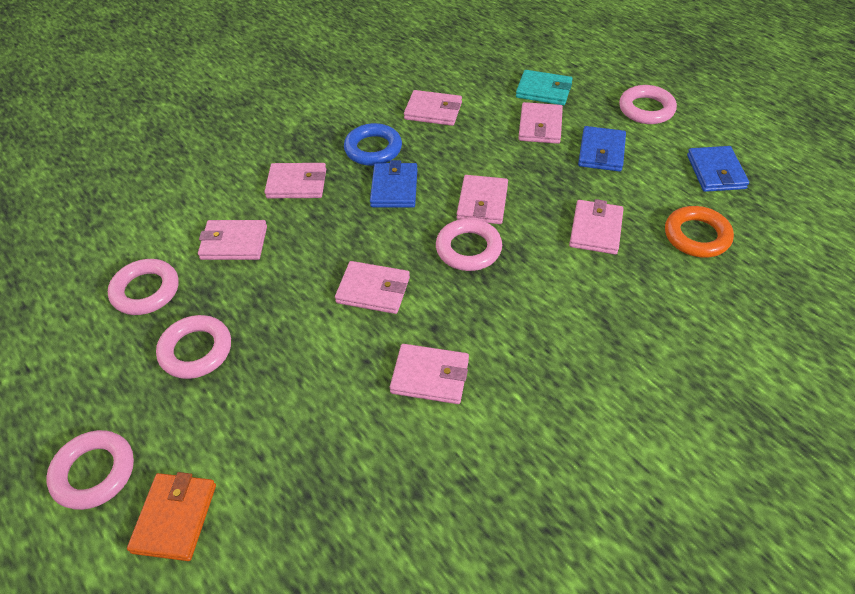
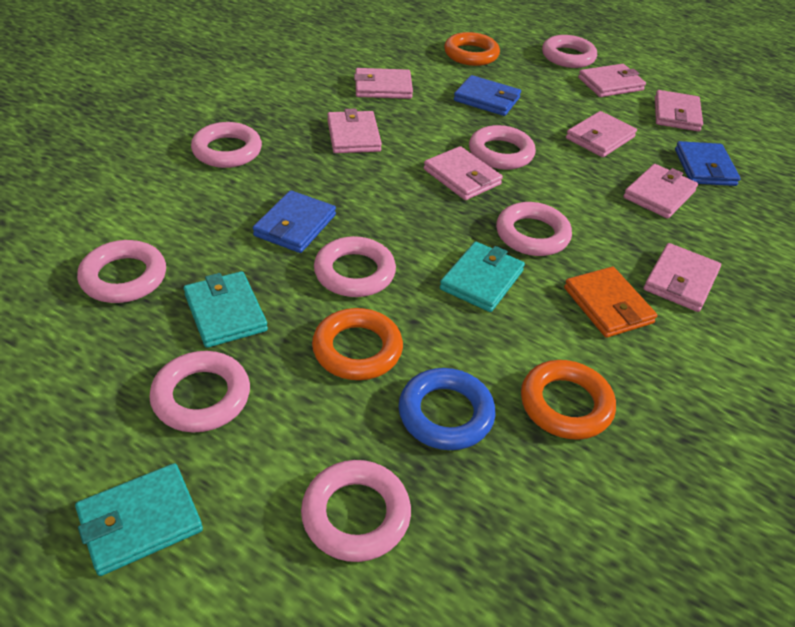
orange ring: 1 -> 3
pink ring: 5 -> 8
turquoise wallet: 1 -> 3

